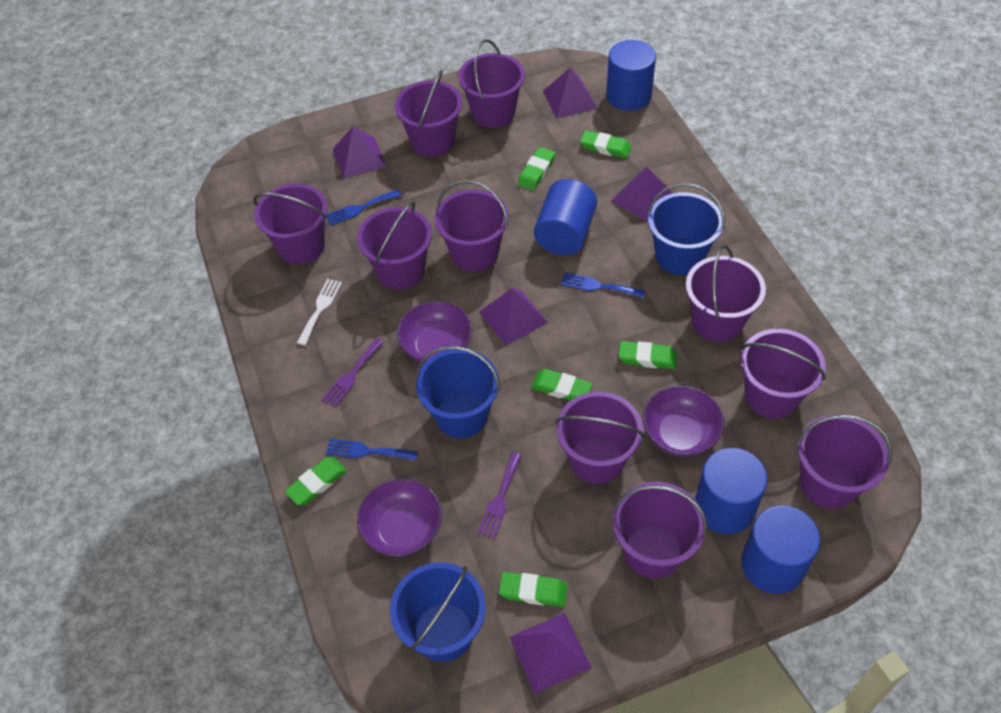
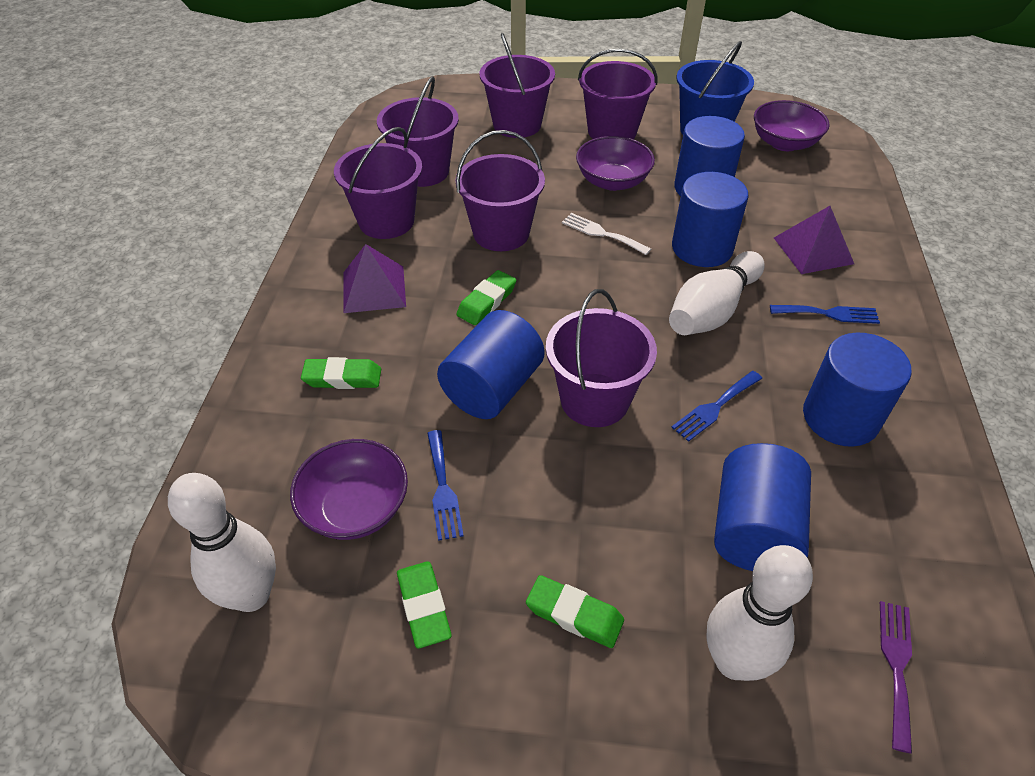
blue bucket: 3 -> 1
blue cylinder: 4 -> 5
green eraser: 6 -> 4
purple bucket: 10 -> 6
purple fork: 2 -> 1
purple pyramid: 5 -> 2
white bowling pin: 0 -> 3

